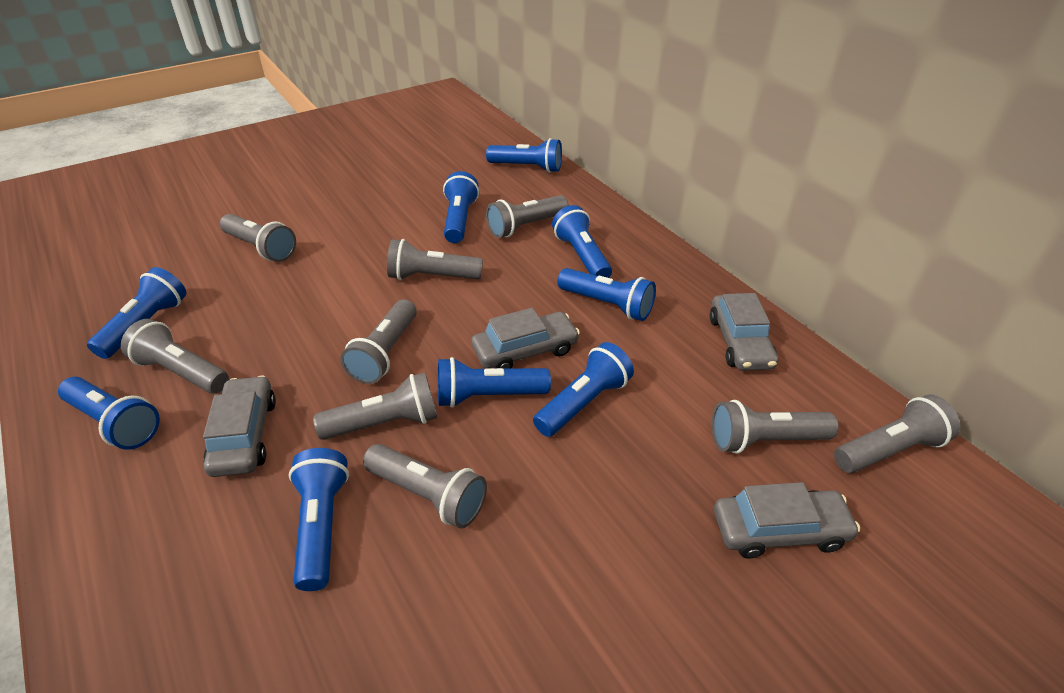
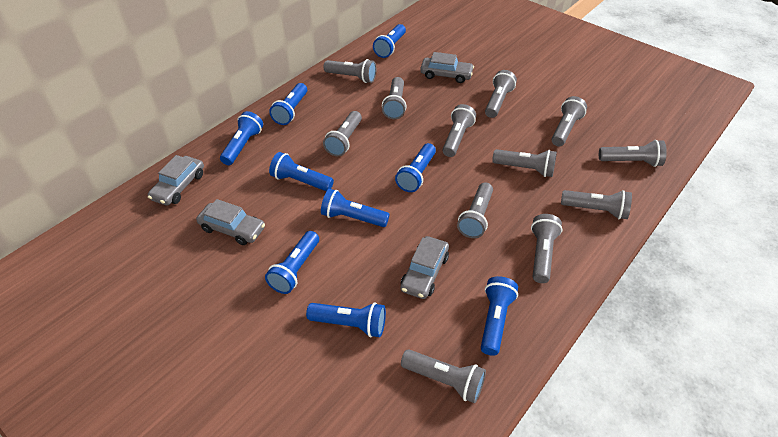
grey flashlight: 9 -> 12

